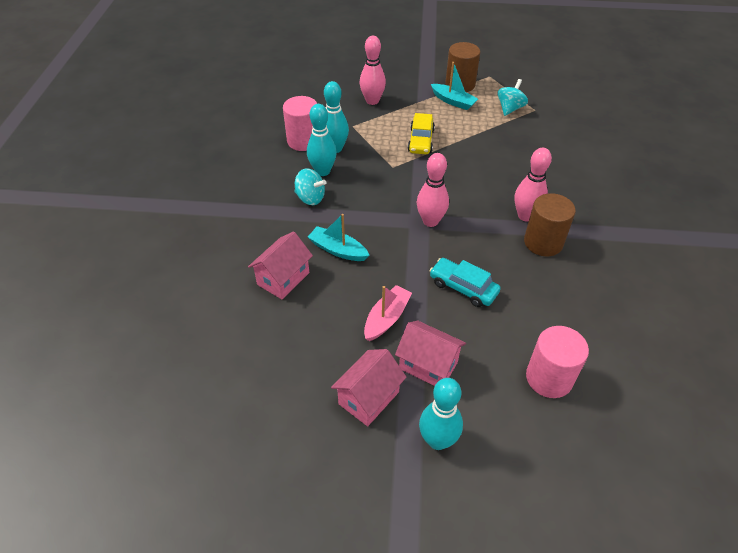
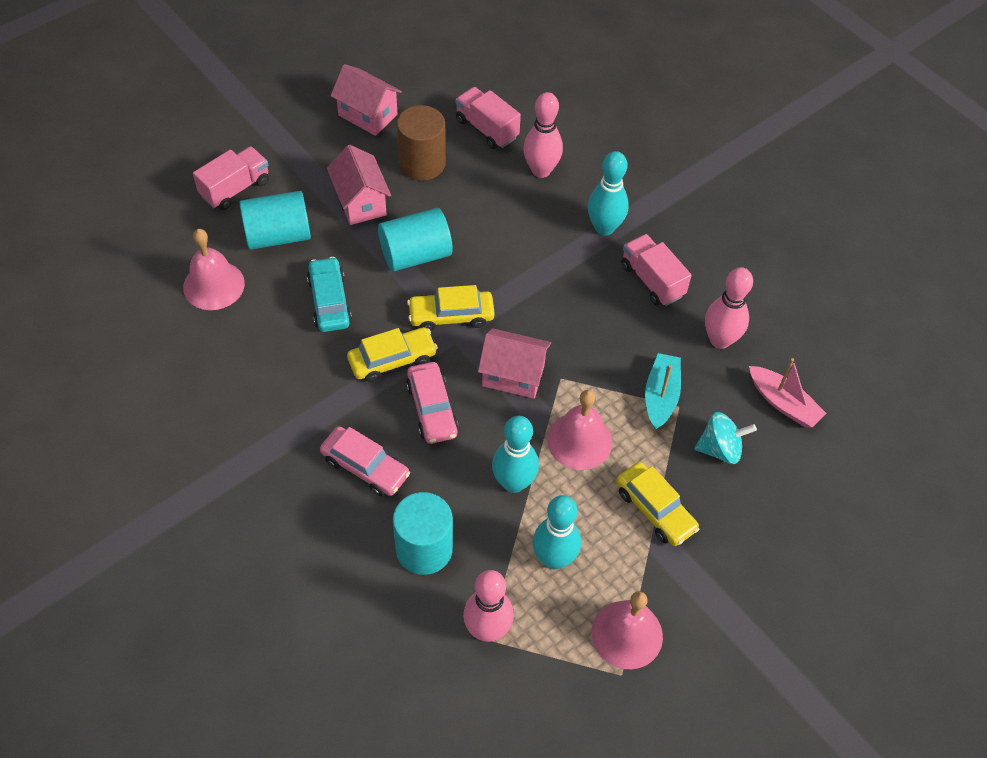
brown cylinder: 2 -> 1
pink bell: 0 -> 3
pink car: 0 -> 2
pink cylinder: 2 -> 0
pink truck: 0 -> 3
turquoise boat: 2 -> 1
turquoise cylinder: 0 -> 3
turquoise spinning top: 2 -> 1
yellow car: 1 -> 3

